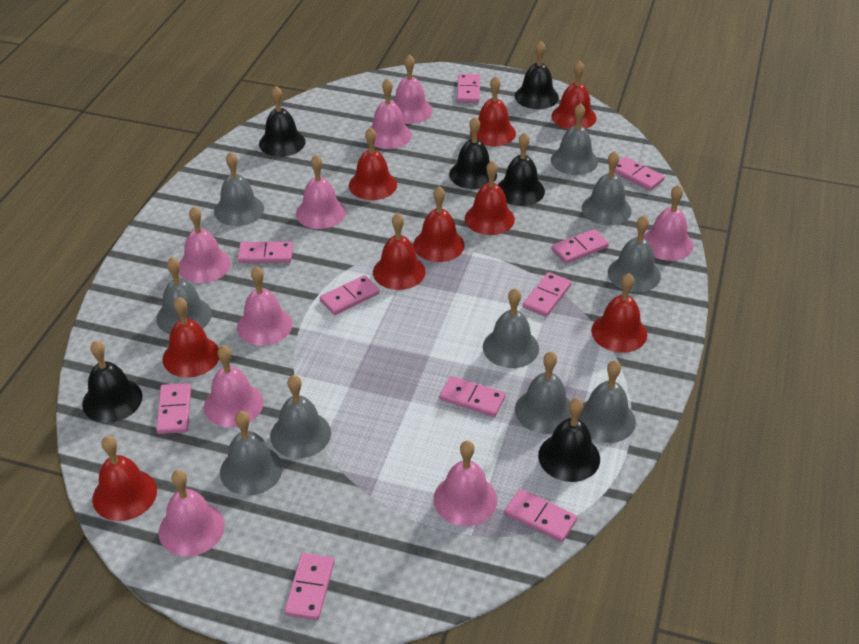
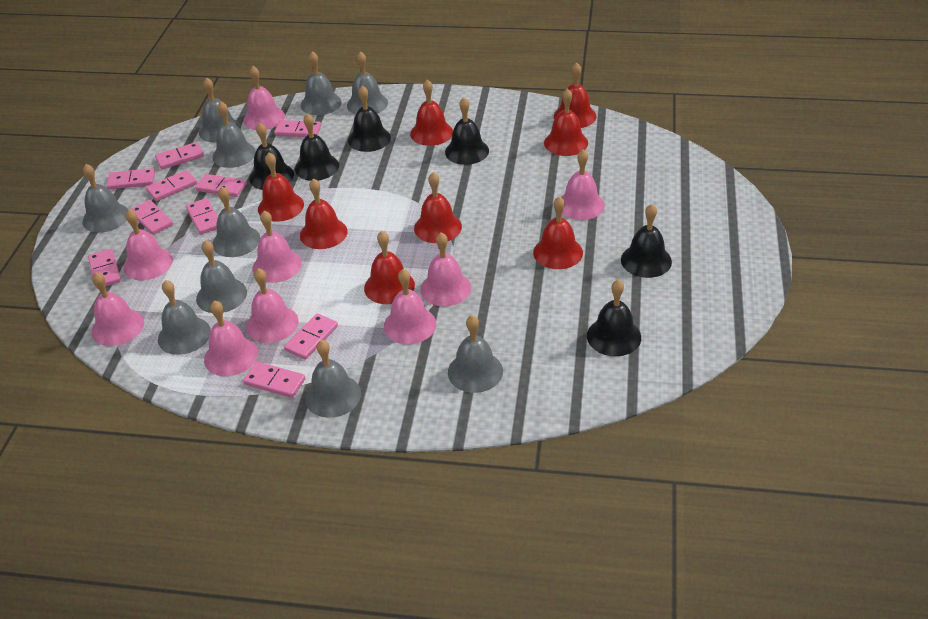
red bell: 9 -> 8

